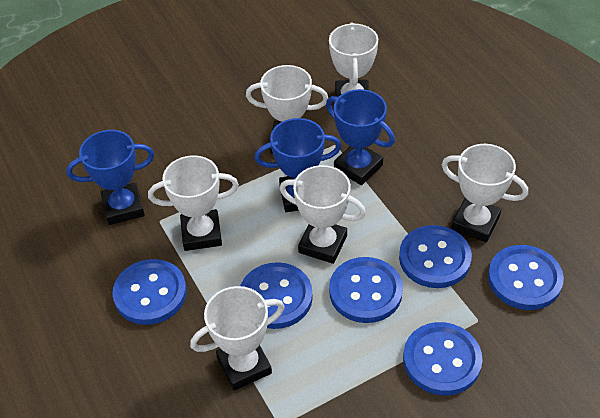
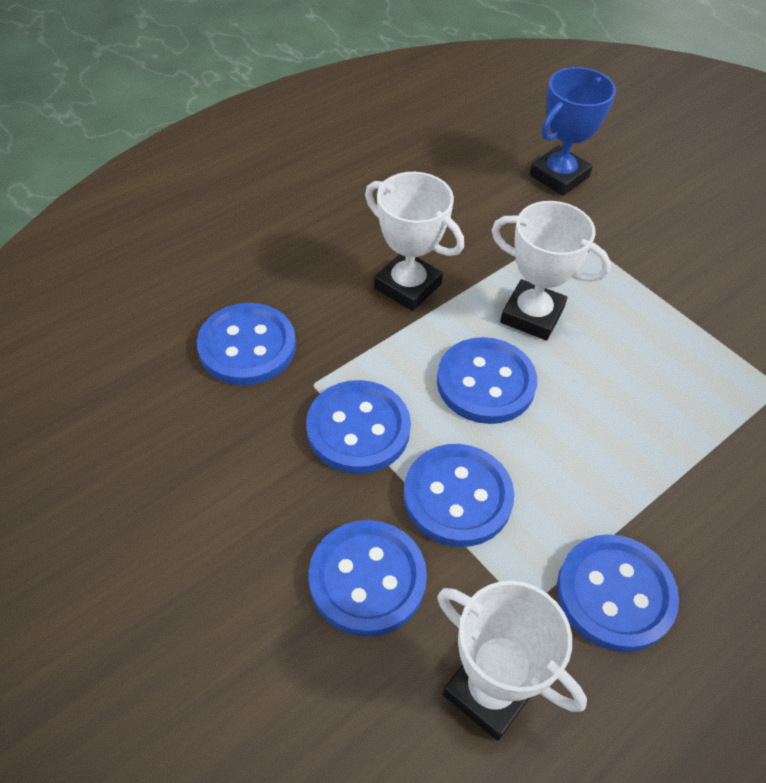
blue trophy: 3 -> 1
white trophy: 6 -> 3

